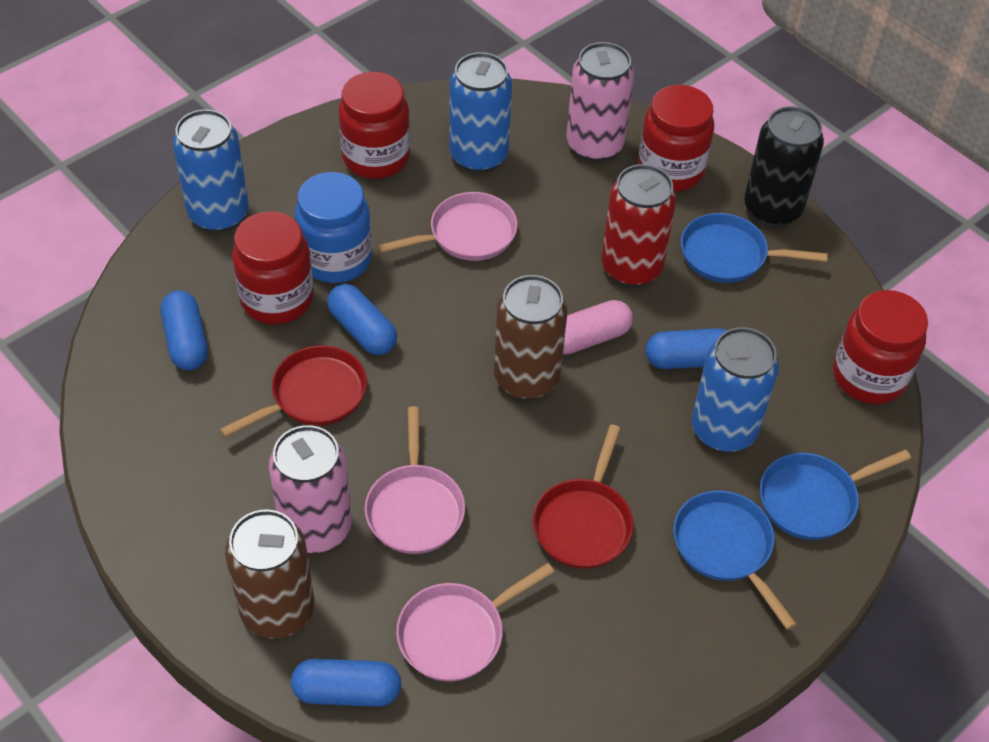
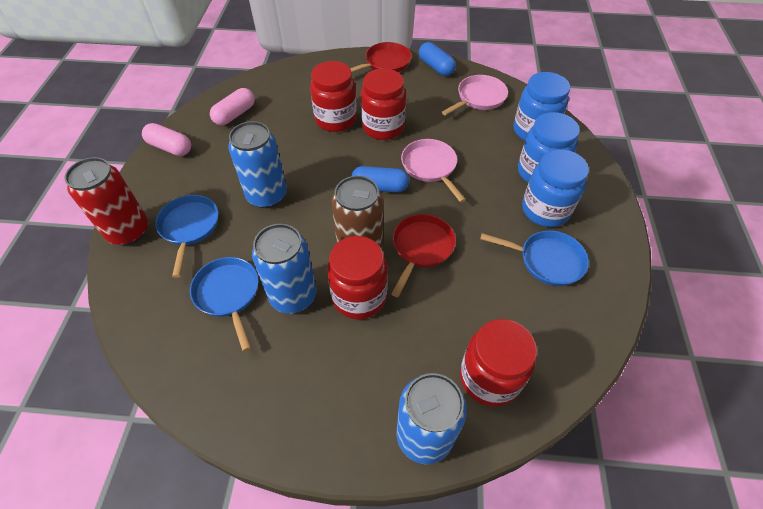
black can: 1 -> 0
blue capsule: 4 -> 2
blue jar: 1 -> 3
brown can: 2 -> 1
pink can: 2 -> 0
pink capsule: 1 -> 2
pink pan: 3 -> 2

